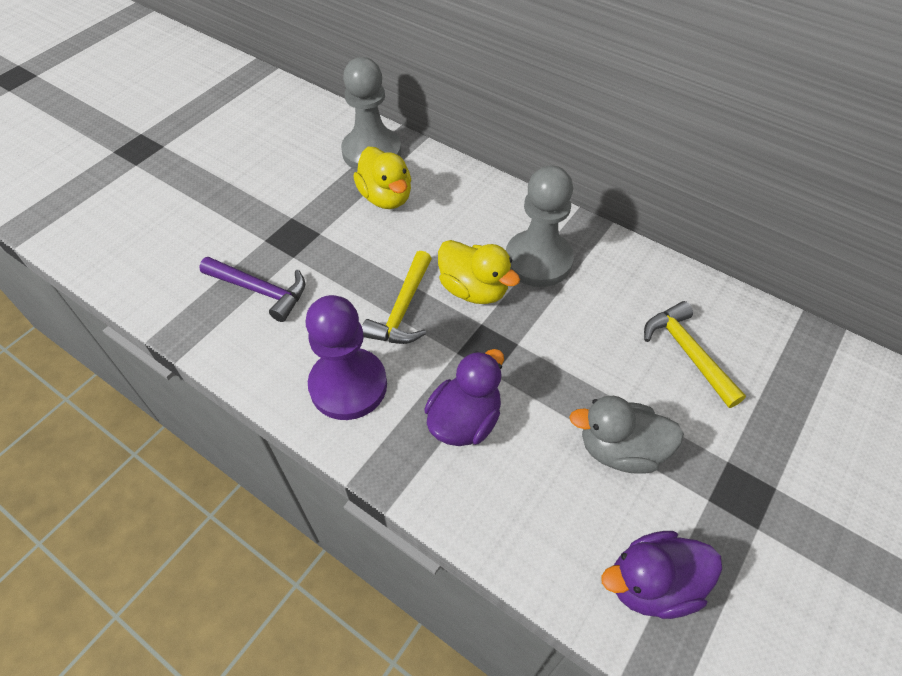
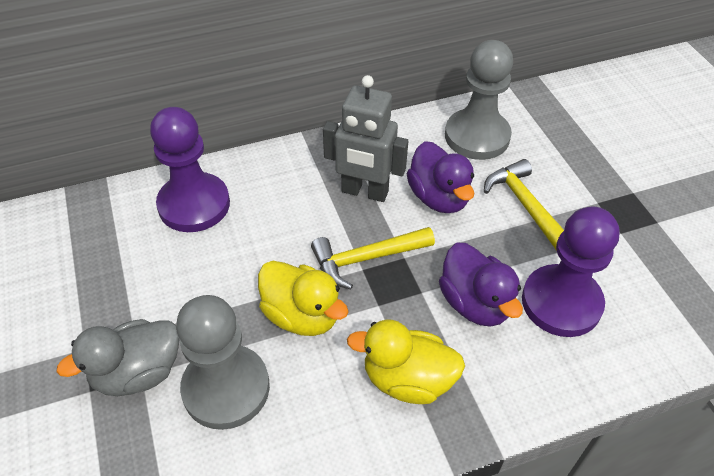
grey robot: 0 -> 1
purple hammer: 1 -> 0
purple pawn: 1 -> 2

